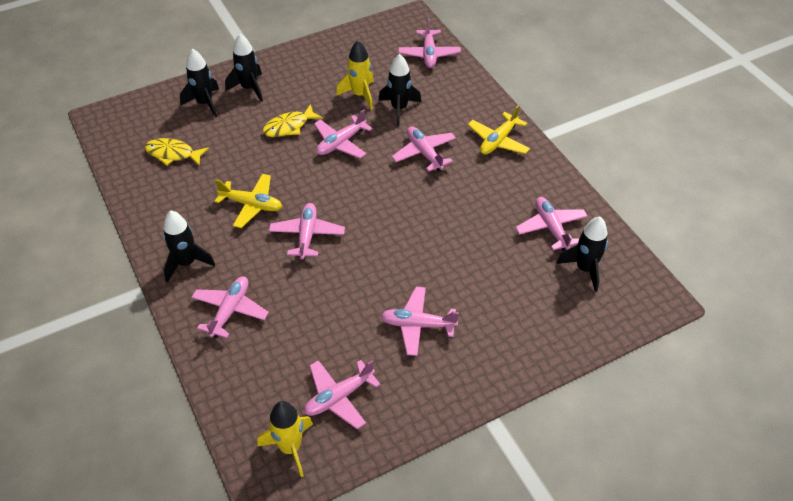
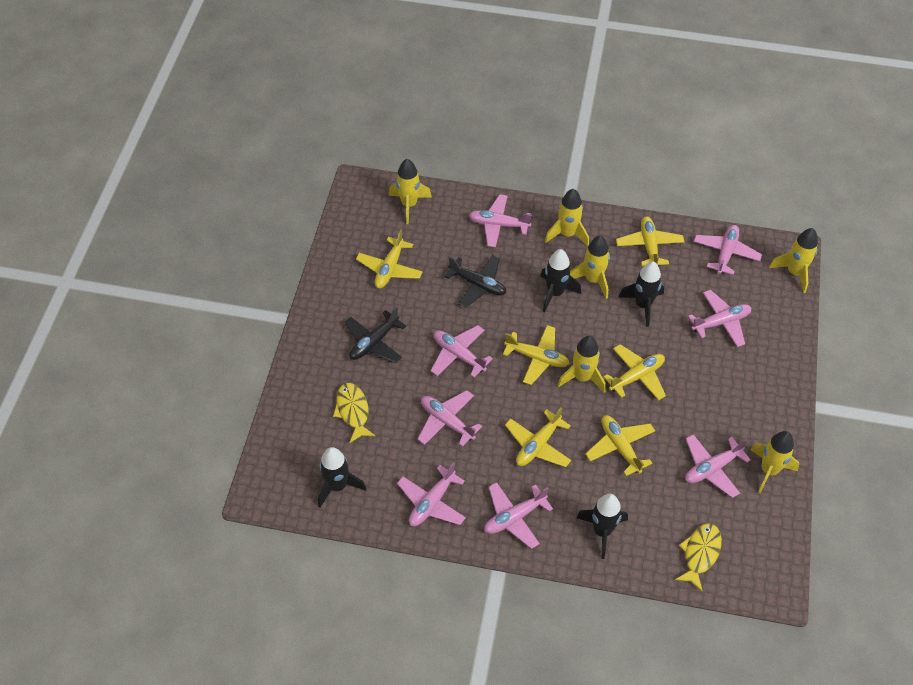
black plane: 0 -> 2
black rocket: 5 -> 4
yellow plane: 2 -> 6
yellow rocket: 2 -> 6

